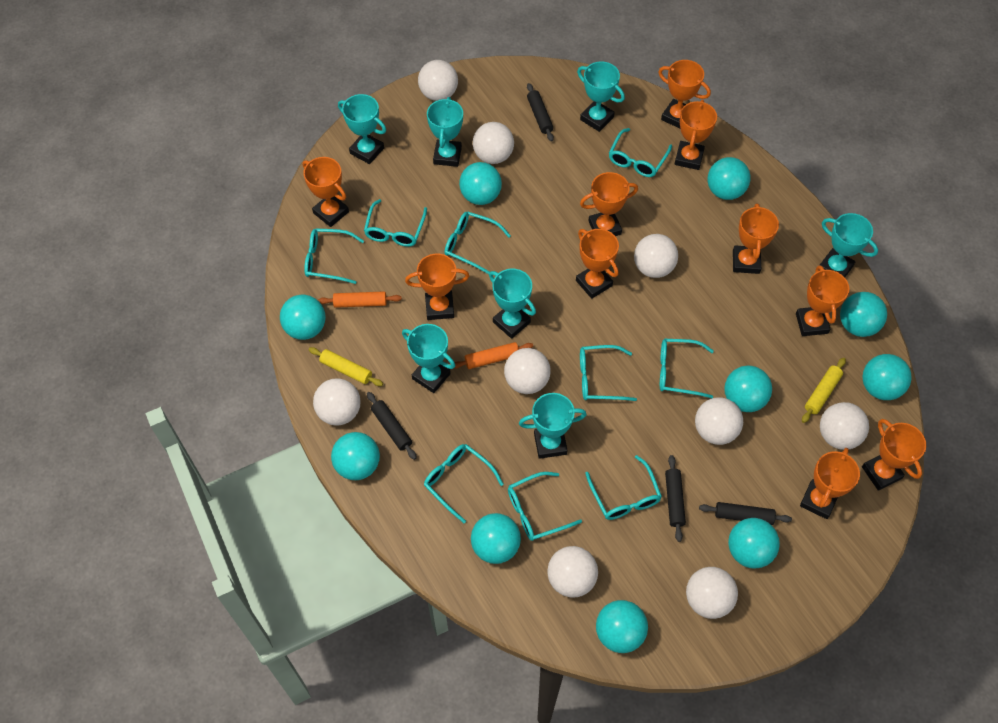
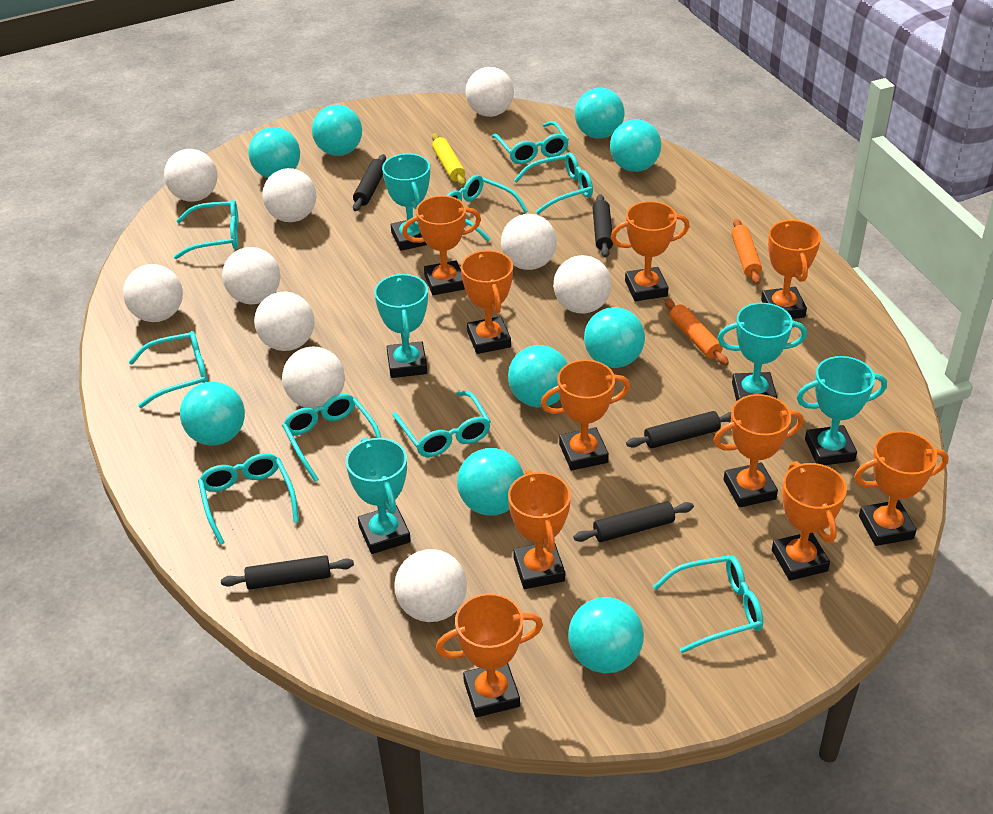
black rolling pin: 4 -> 5
turquoise ball: 10 -> 9
turquoise trophy: 7 -> 5
white ball: 9 -> 10
yellow rolling pin: 2 -> 1

